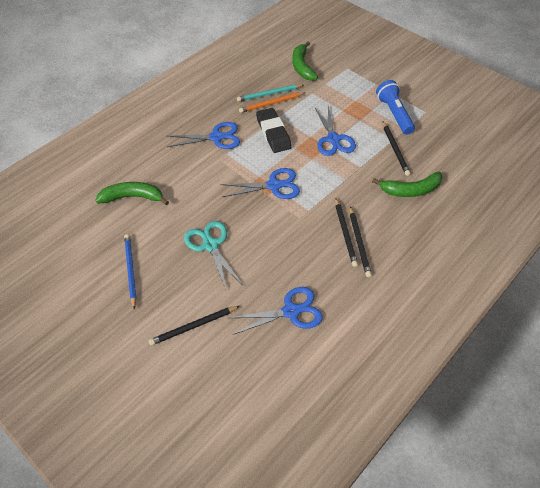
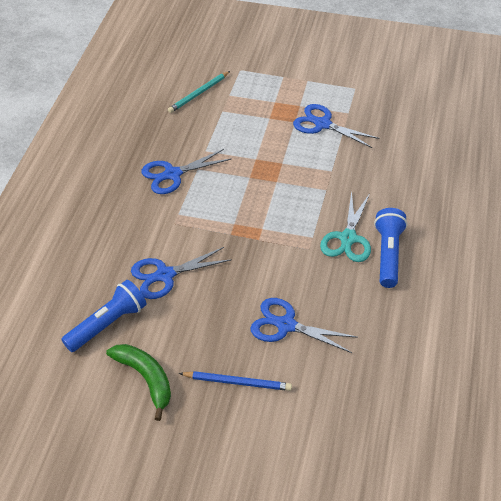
black eraser: 1 -> 0
black pencil: 4 -> 0
blue flashlight: 1 -> 2
green banana: 3 -> 1
orange pencil: 1 -> 0

